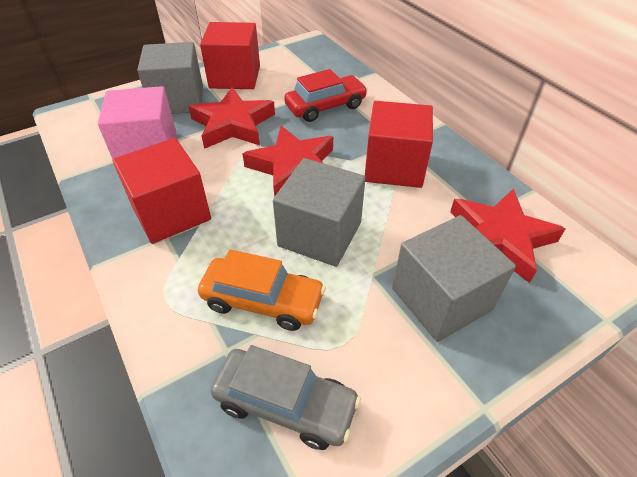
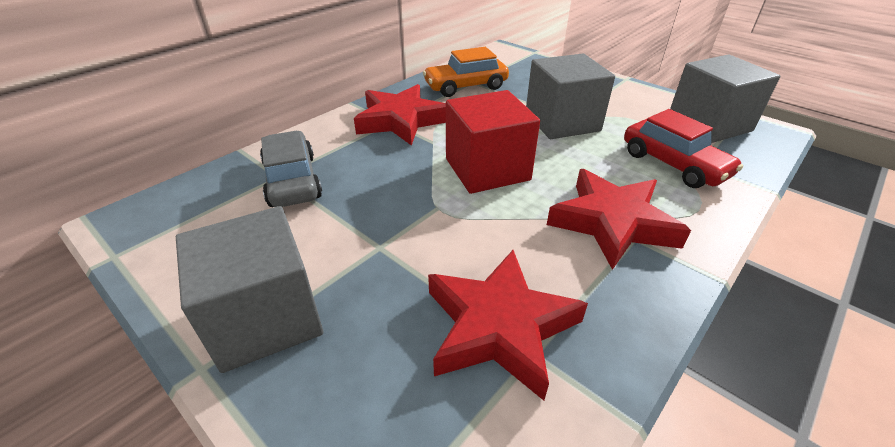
pink cube: 1 -> 0
red cube: 3 -> 1

